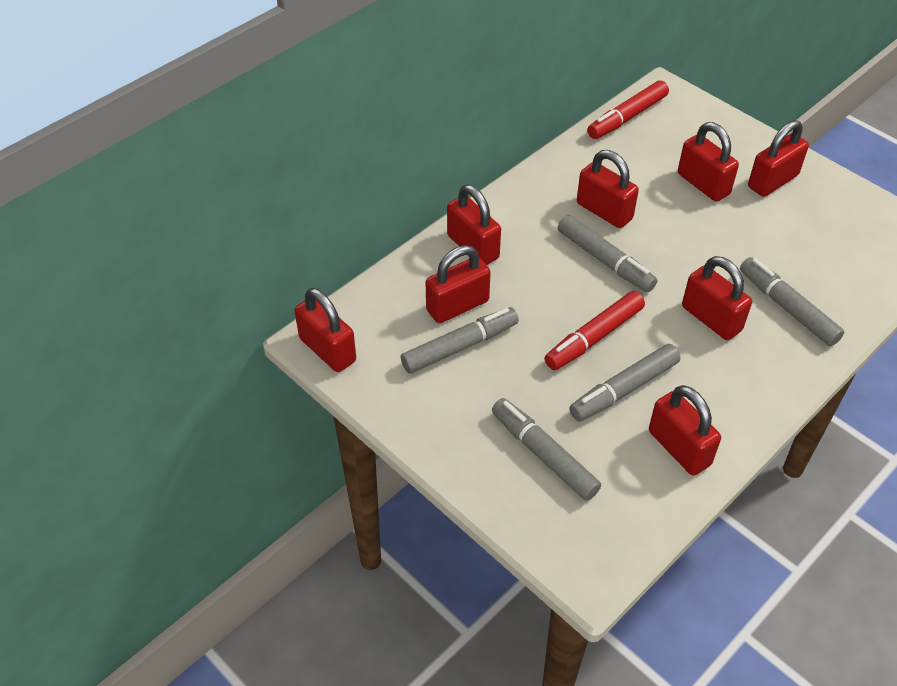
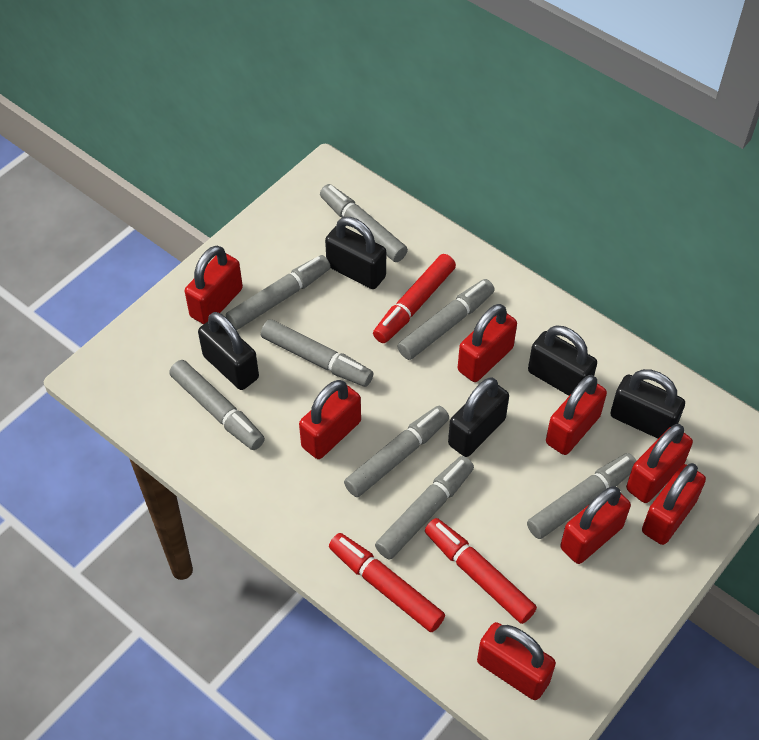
black padlock: 0 -> 5
grey marker: 5 -> 8
red marker: 2 -> 3

